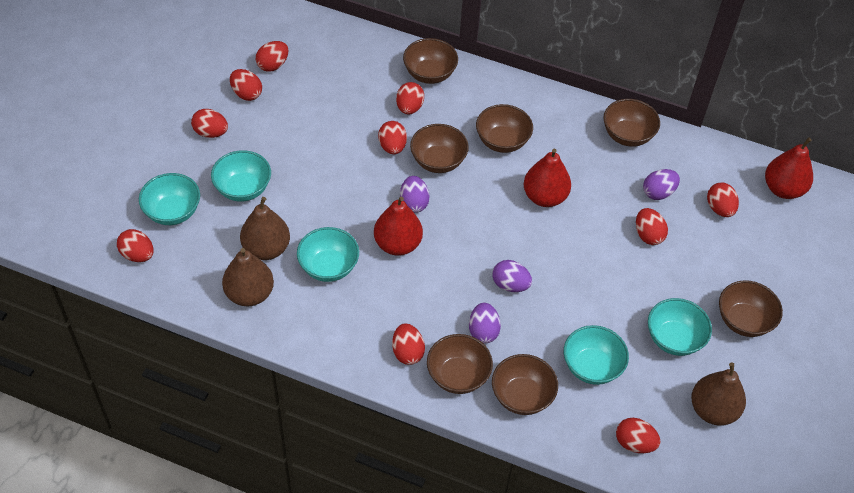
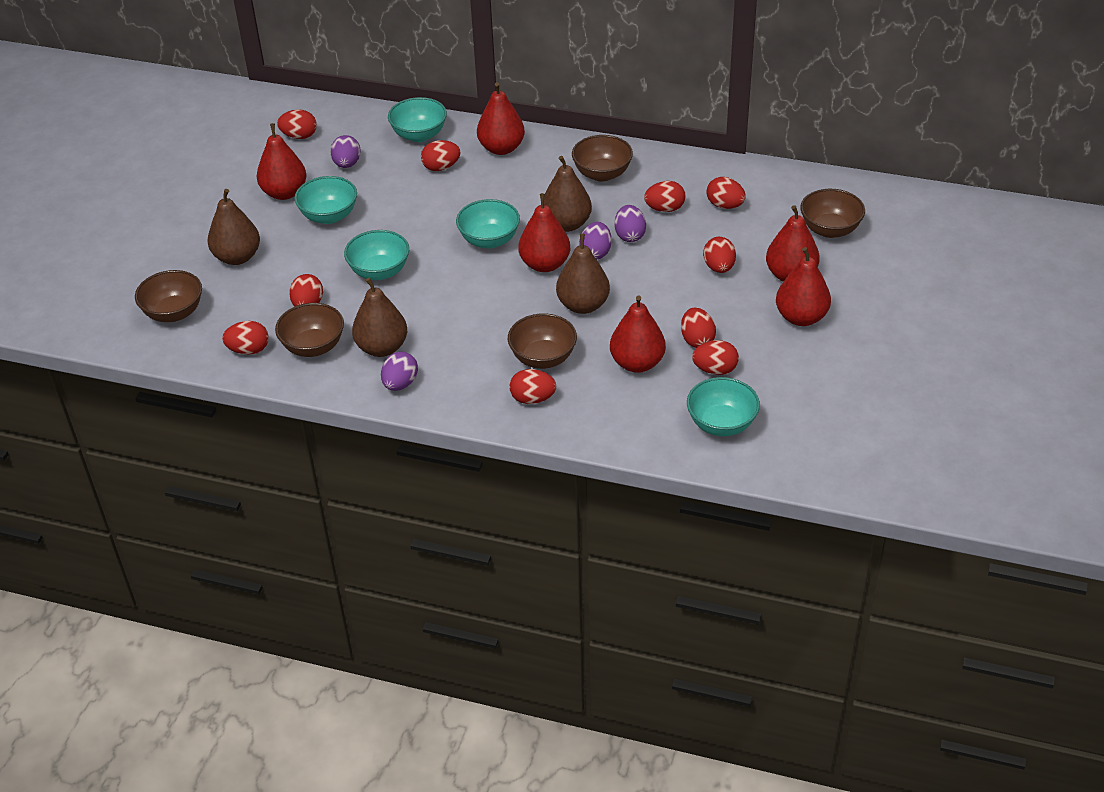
brown bowl: 7 -> 5
brown pear: 3 -> 4
red pear: 3 -> 6

